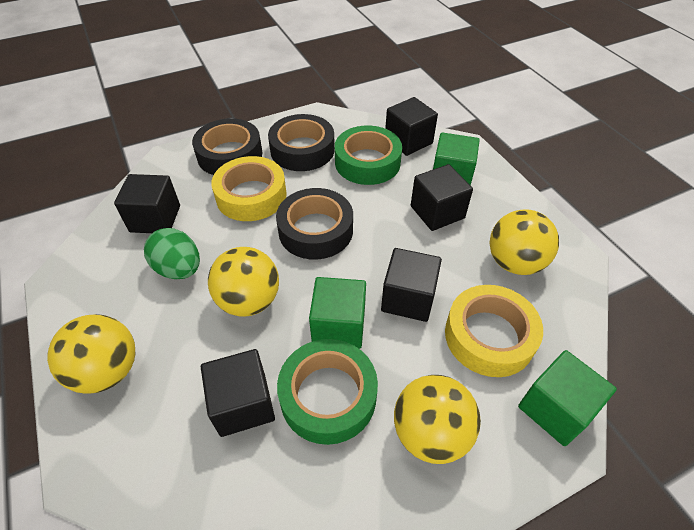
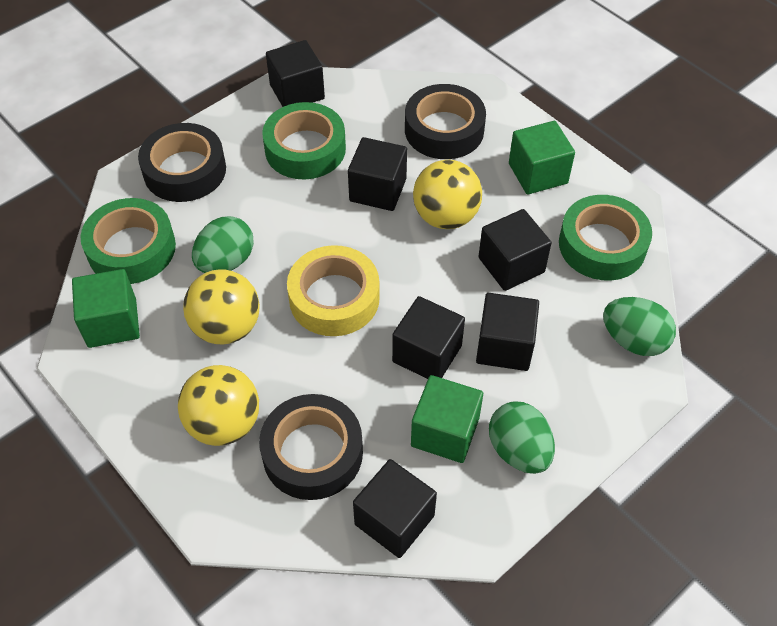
black cube: 5 -> 6
green egg: 1 -> 3
green tape: 2 -> 3
yellow ball: 4 -> 3
yellow tape: 2 -> 1

